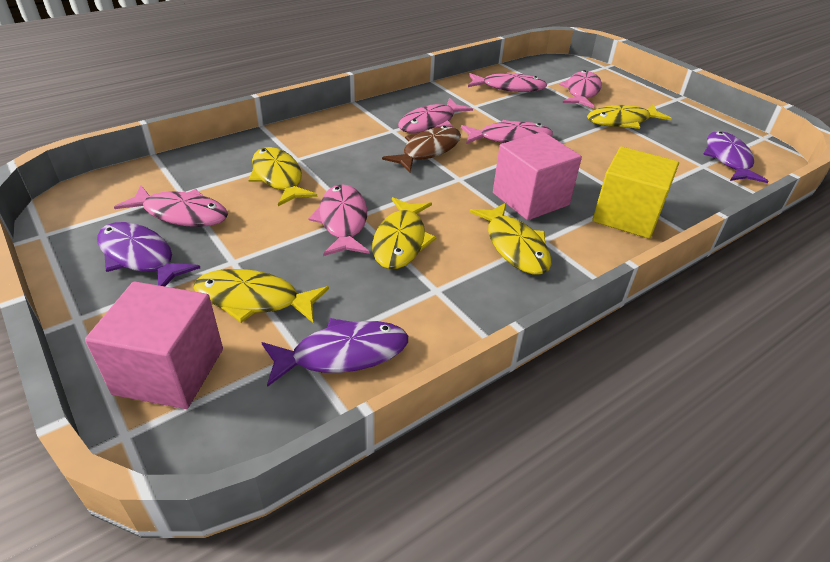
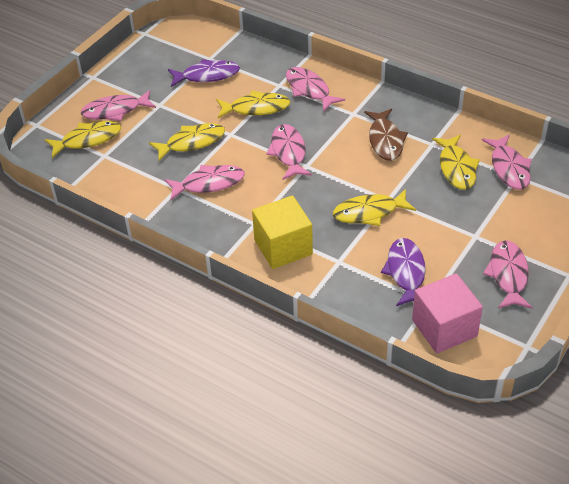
pink cube: 2 -> 1
purple fish: 3 -> 2

